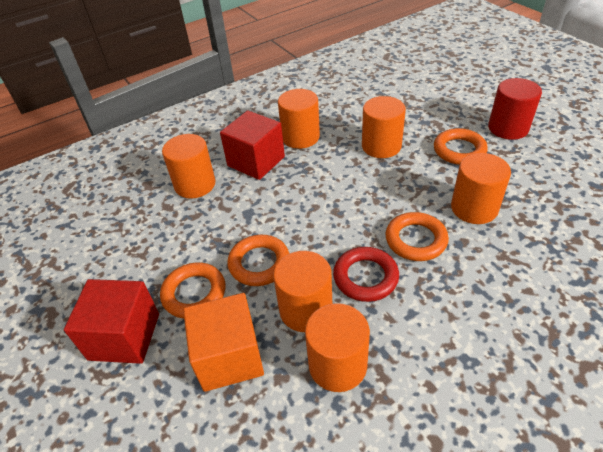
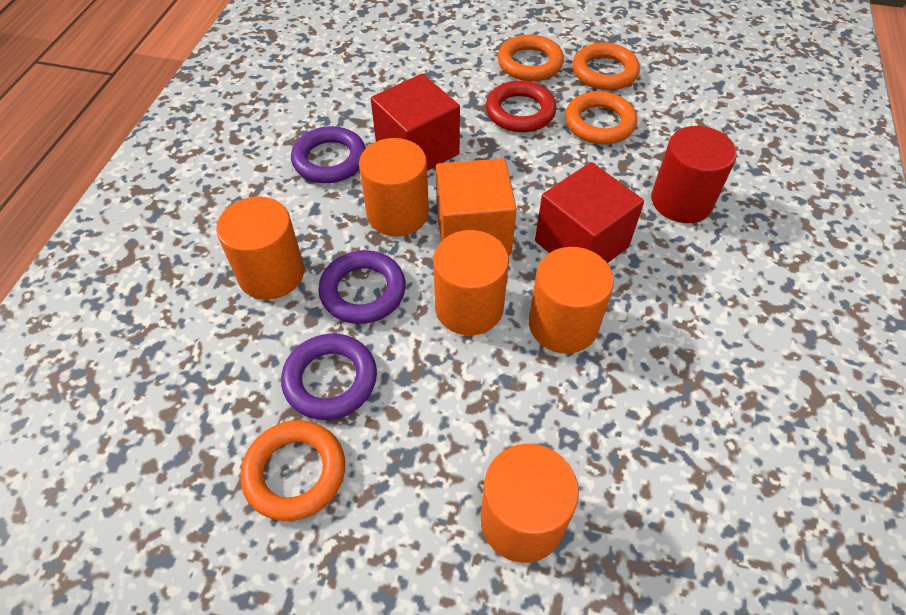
orange cylinder: 6 -> 5
purple ring: 0 -> 3

